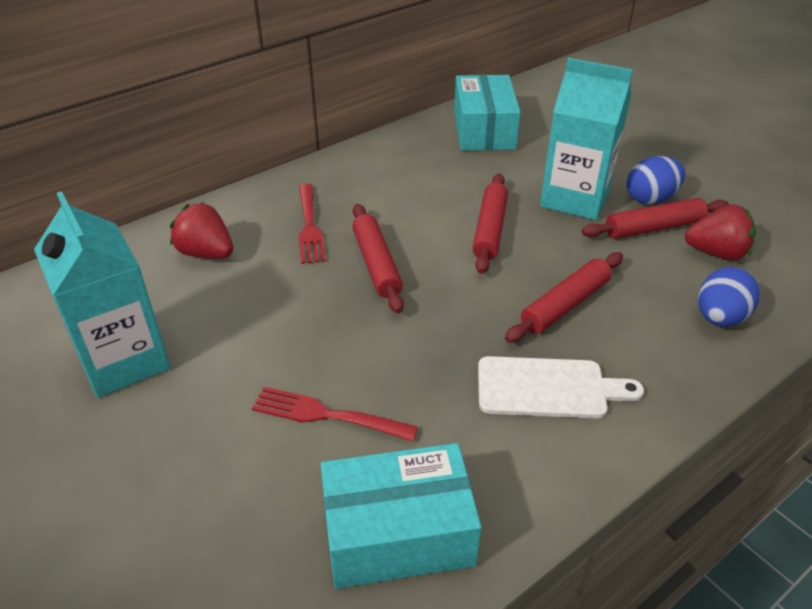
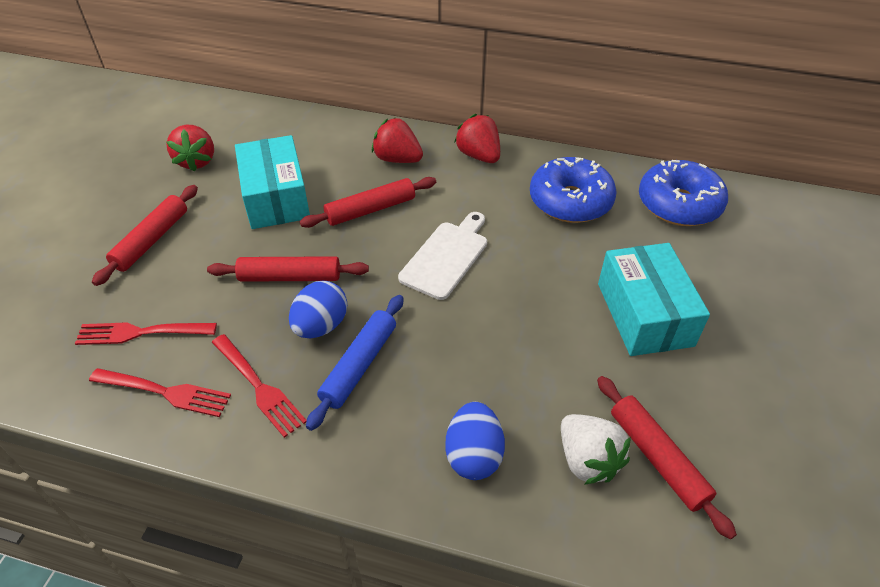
blue donut: 0 -> 2
blue rolling pin: 0 -> 1
red fork: 2 -> 3
red strawberry: 2 -> 3
turquoise carton: 2 -> 0
white strawberry: 0 -> 1

